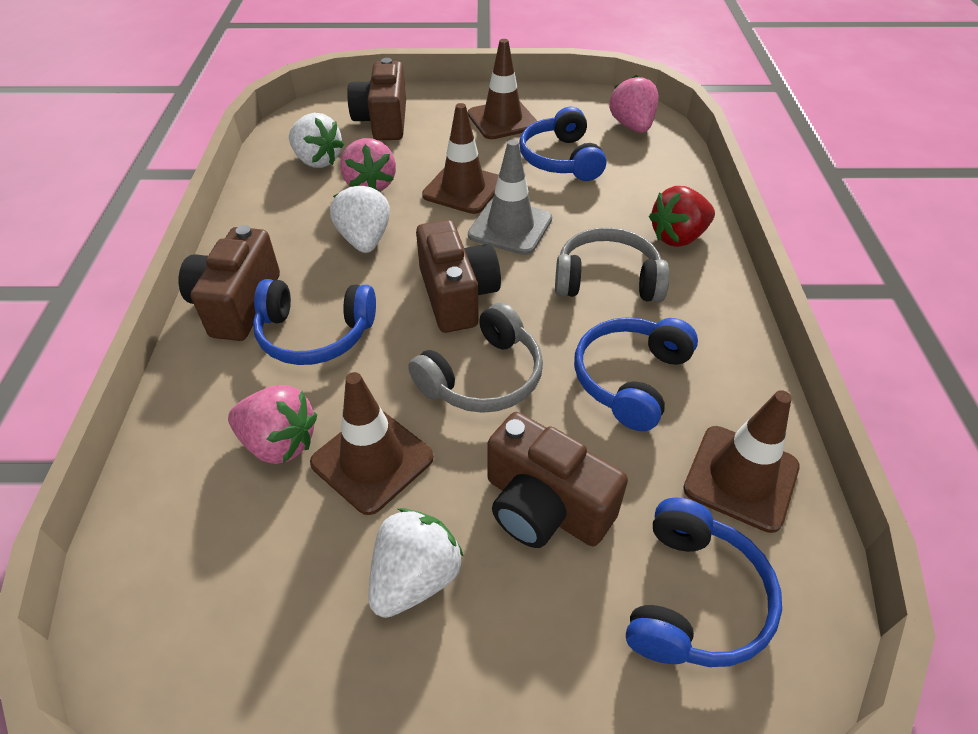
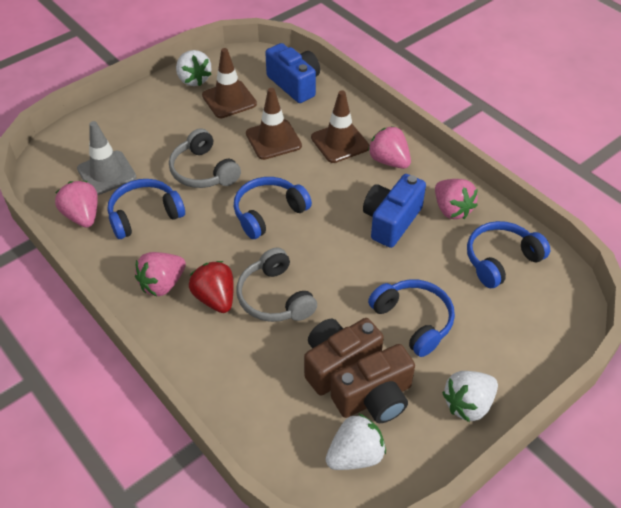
blue camera: 0 -> 2
brown camera: 4 -> 2
brown traffic cone: 4 -> 3
pink strawberry: 3 -> 4

